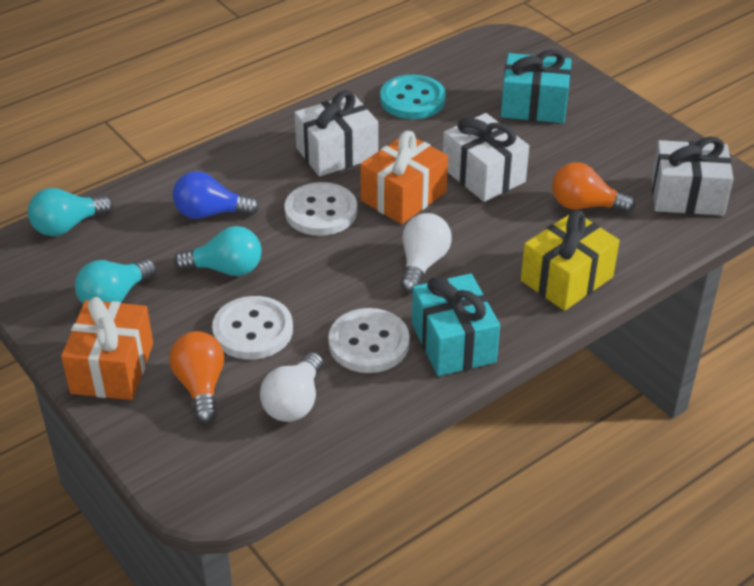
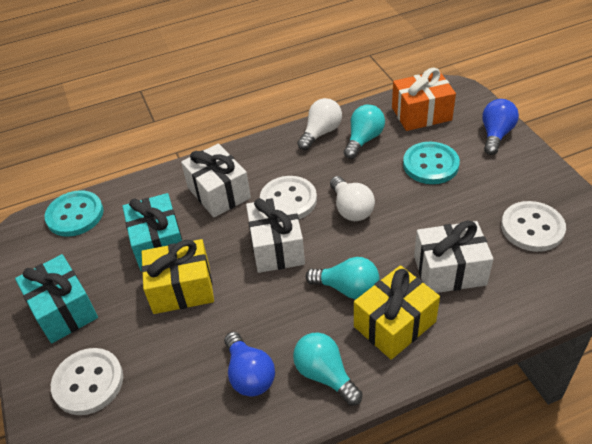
blue light bulb: 1 -> 2
orange gift: 2 -> 1
orange light bulb: 2 -> 0
turquoise button: 1 -> 2
yellow gift: 1 -> 2

